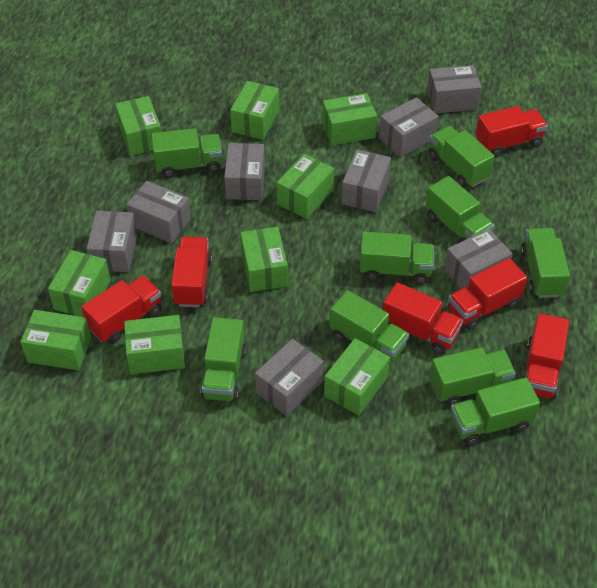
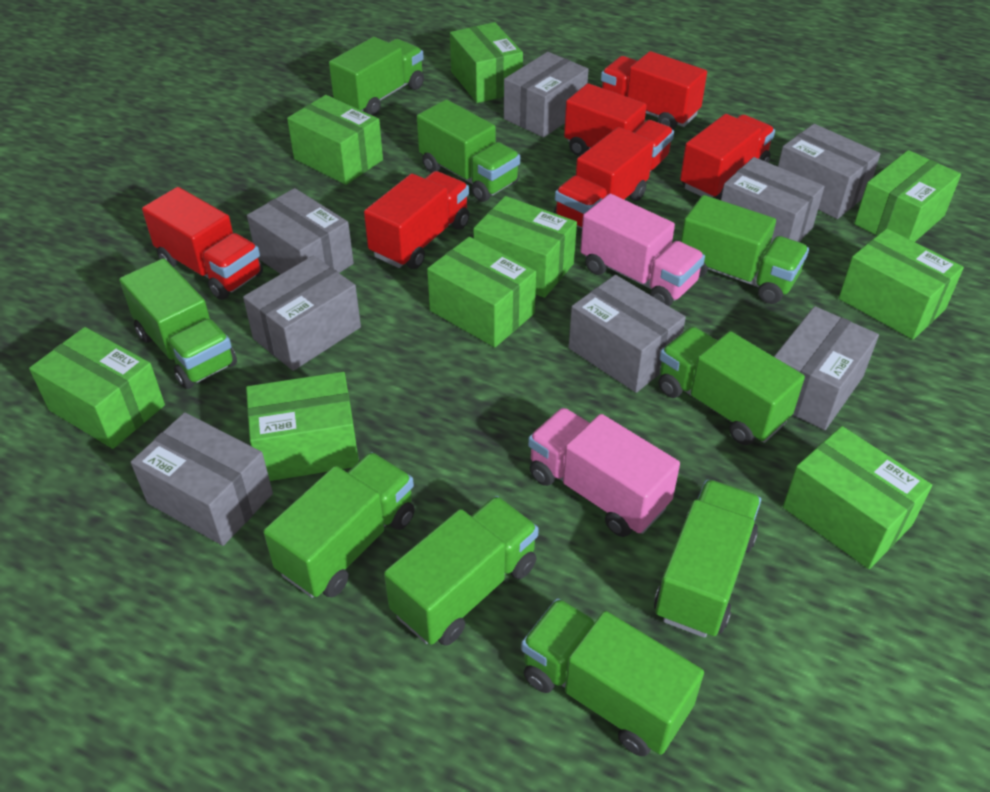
pink truck: 0 -> 2

